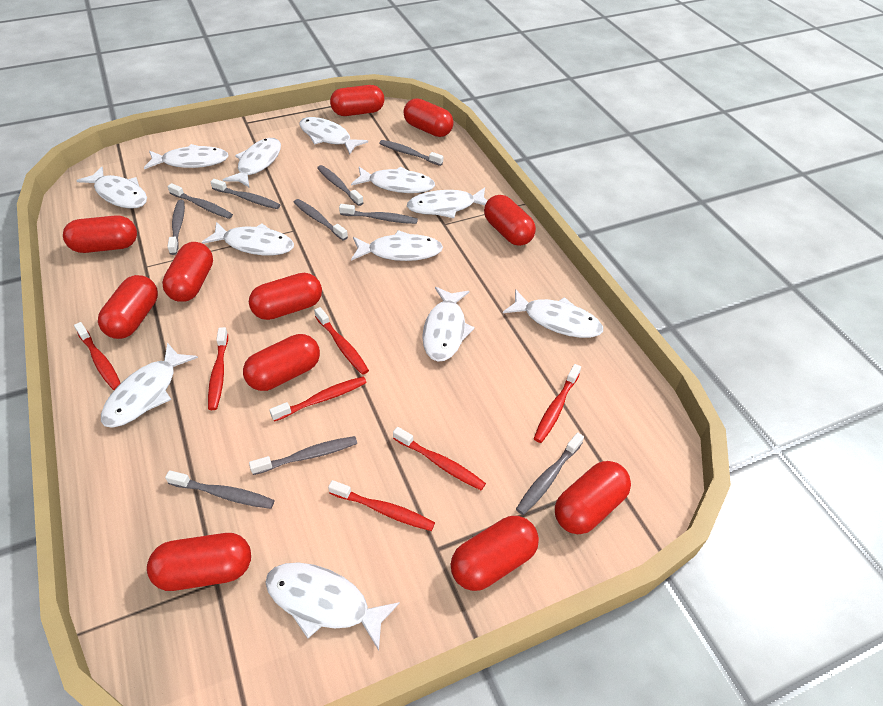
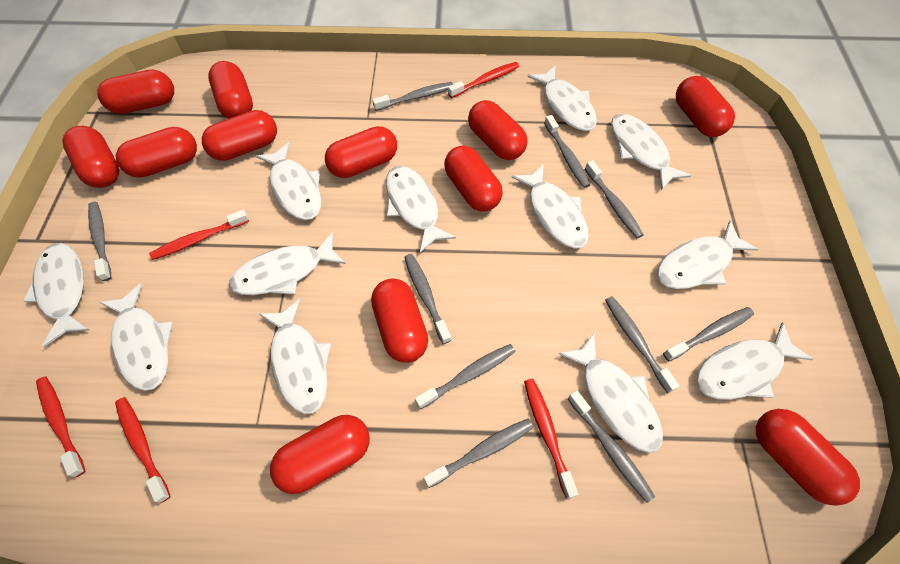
red capsule: 11 -> 12
red toothbrush: 7 -> 5

